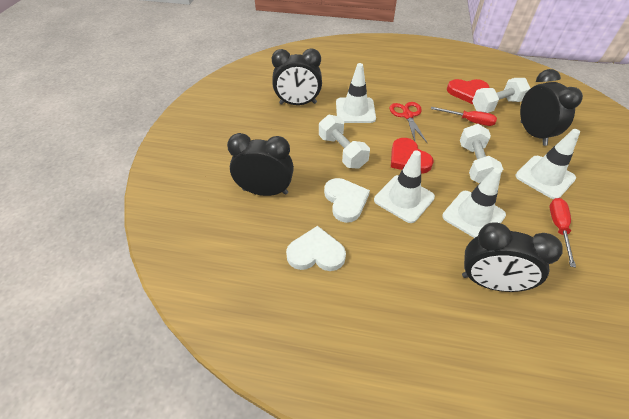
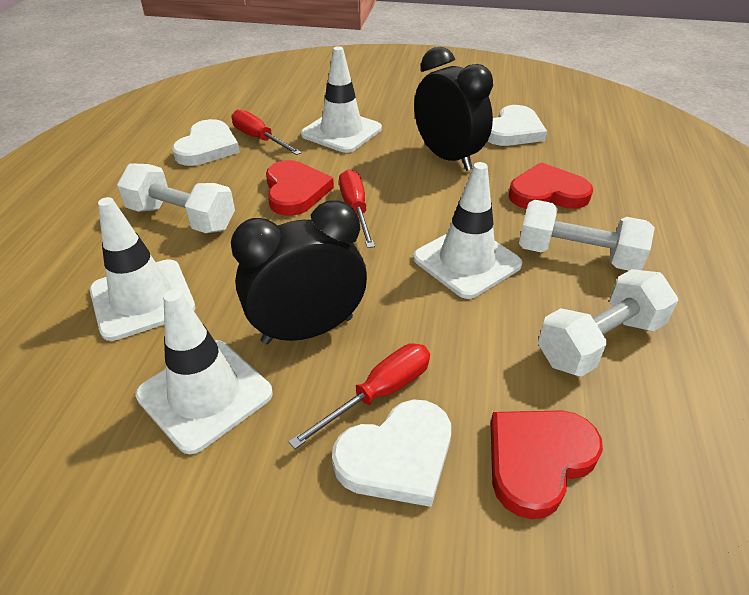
black clock: 4 -> 2
red heart: 2 -> 3
red scissors: 1 -> 0
red screwdriver: 2 -> 3
white heart: 2 -> 3

